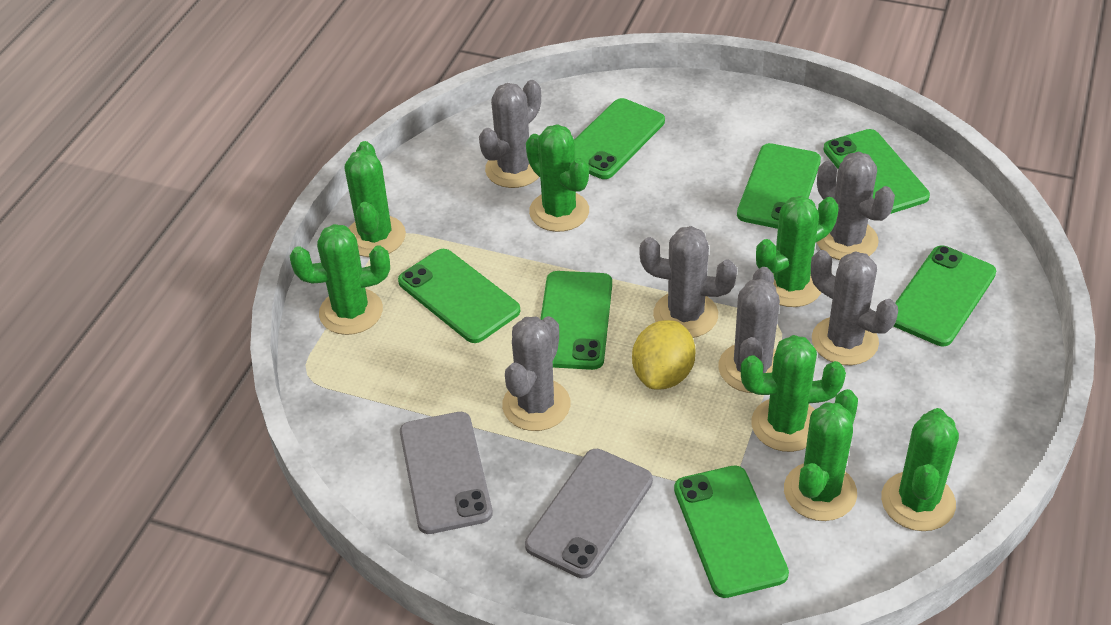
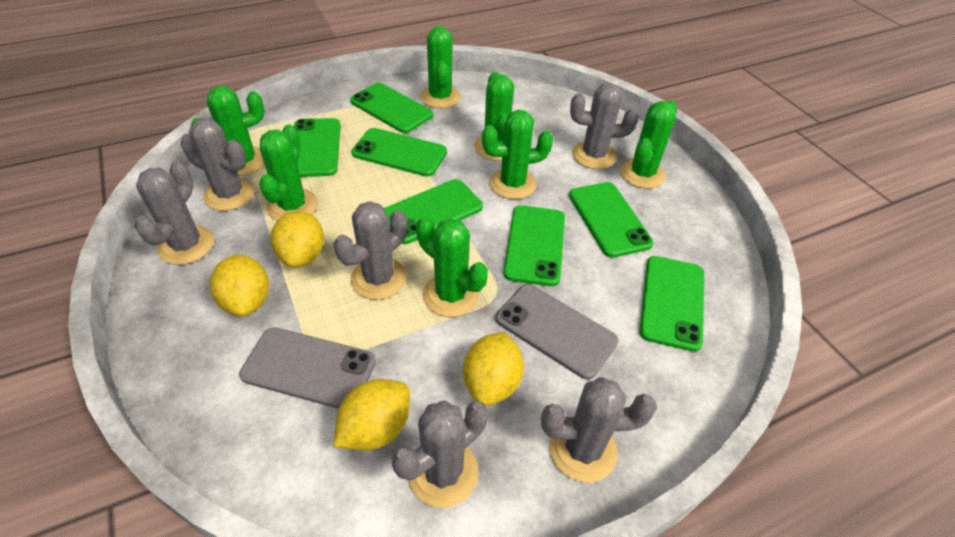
yellow lemon: 1 -> 4

